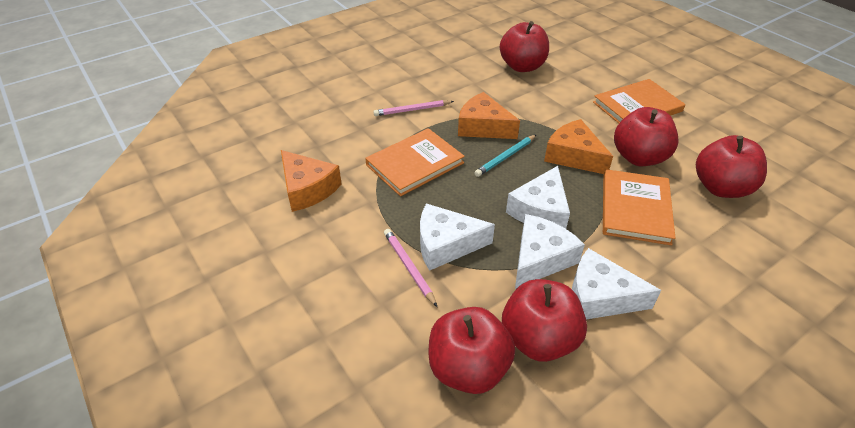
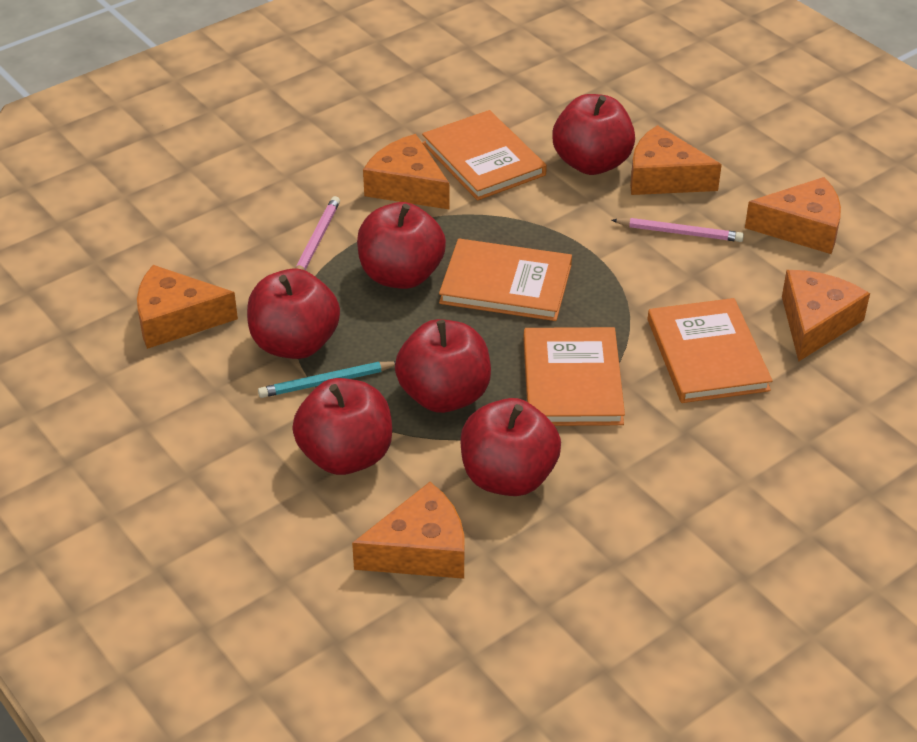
orange book: 3 -> 4
orange cheese: 3 -> 6
red apple: 5 -> 6
white cheese: 4 -> 0

